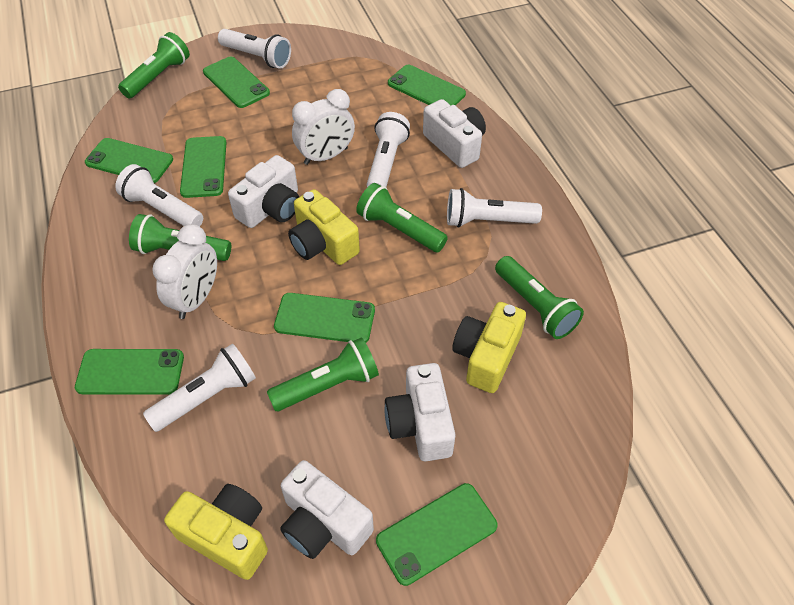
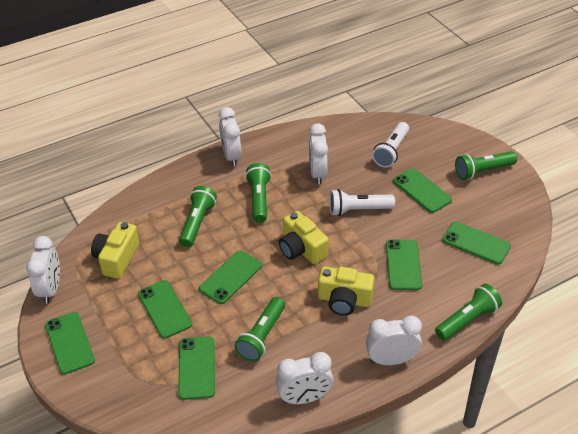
white camera: 4 -> 0
white clock: 2 -> 5
white flashlight: 5 -> 2

